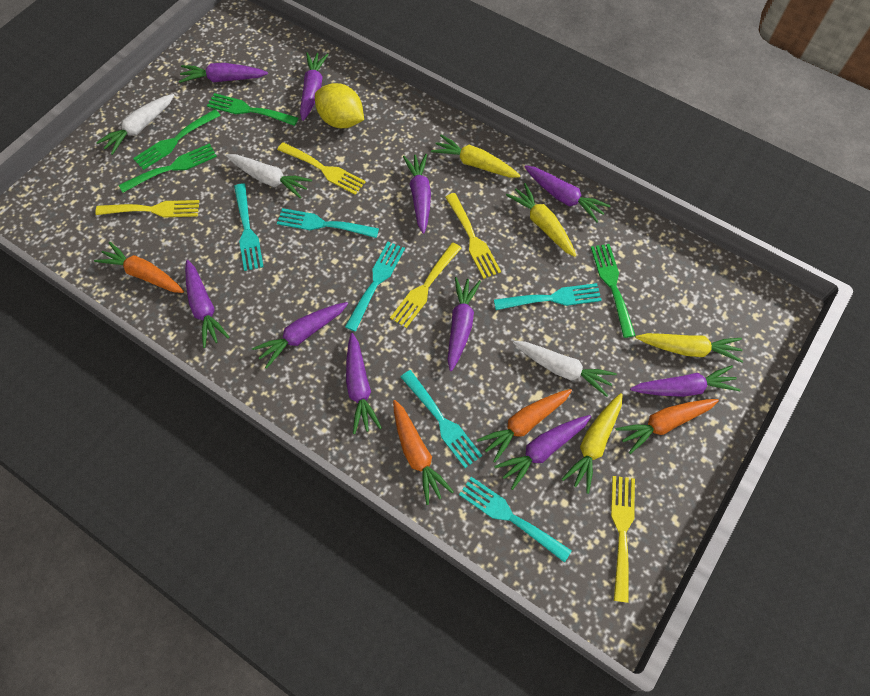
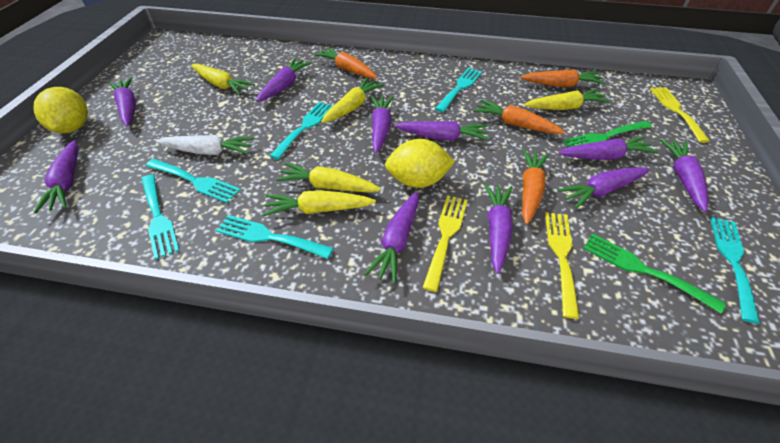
green fork: 4 -> 2
white carrot: 3 -> 1
yellow carrot: 4 -> 5
yellow fork: 5 -> 3
yellow lemon: 1 -> 2

